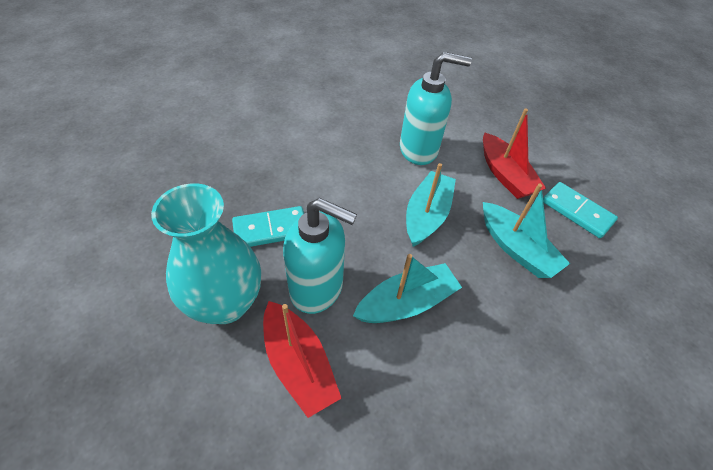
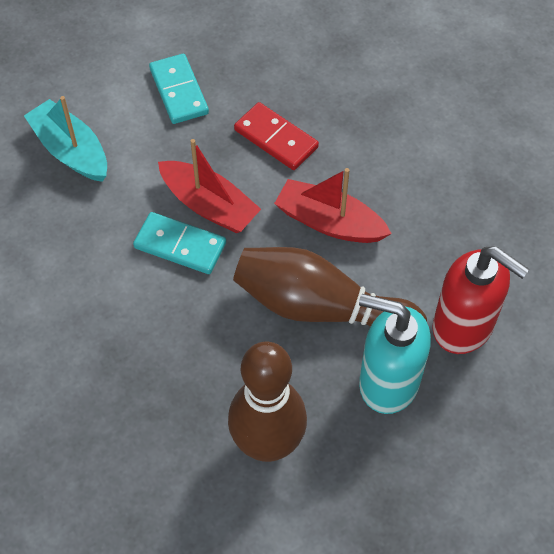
brown bowling pin: 0 -> 2
red domino: 0 -> 1
red soap dispenser: 0 -> 1
turquoise boat: 3 -> 1
turquoise soap dispenser: 2 -> 1
turquoise vase: 1 -> 0

